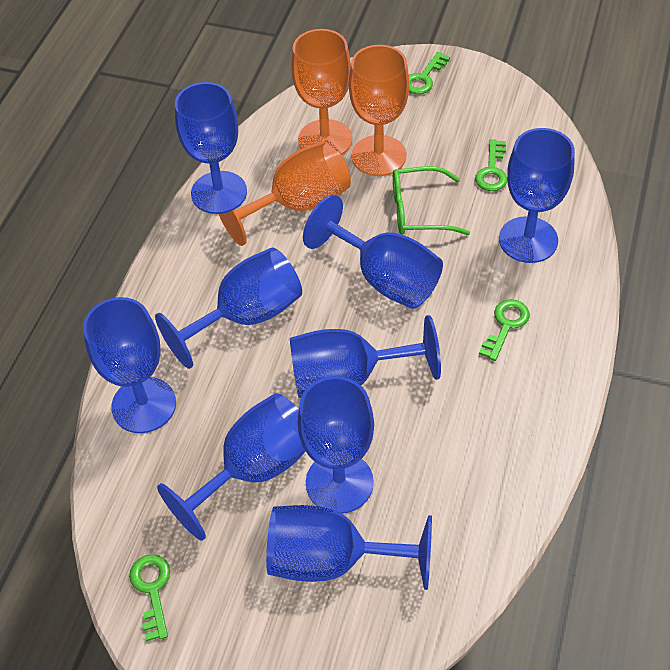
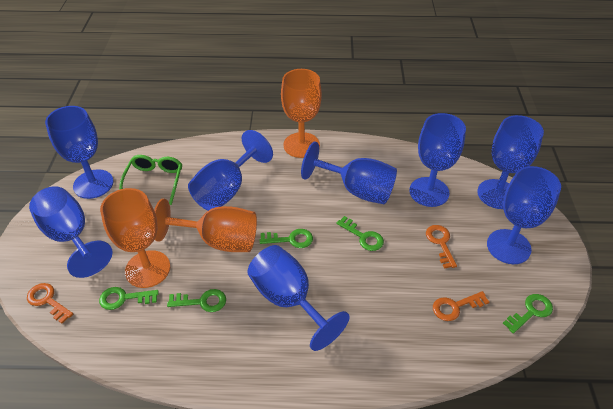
blue goblet: 9 -> 8
green key: 4 -> 5
orange key: 0 -> 3

